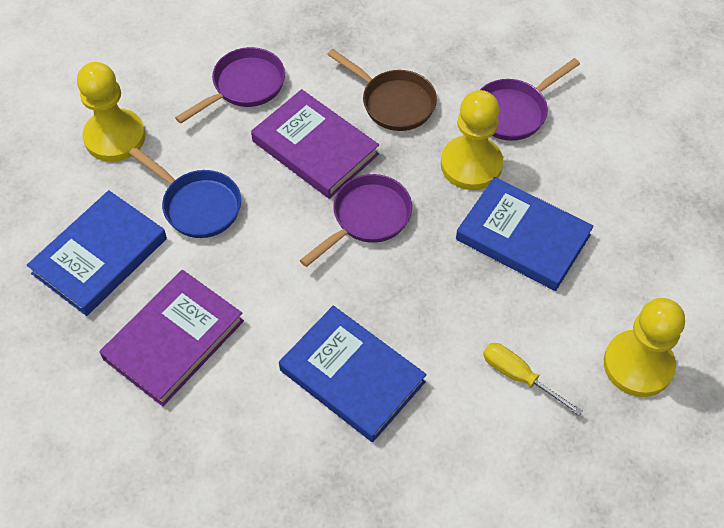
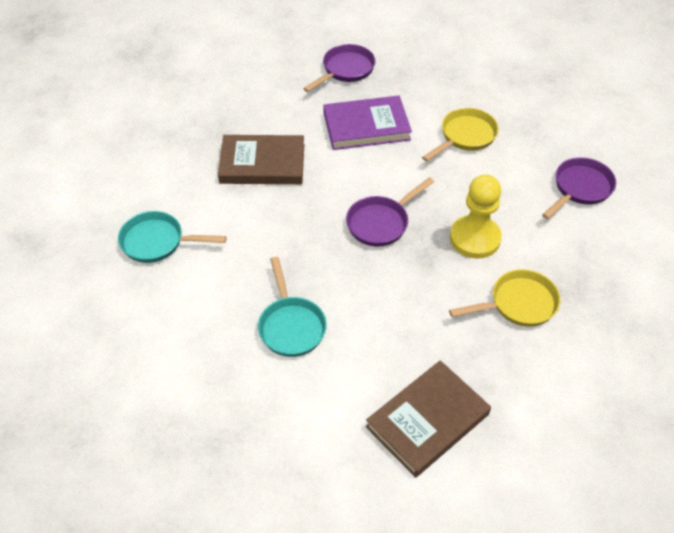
blue book: 3 -> 0
blue pan: 1 -> 0
brown book: 0 -> 2
brown pan: 1 -> 0
purple book: 2 -> 1
turquoise pan: 0 -> 2
yellow pan: 0 -> 2
yellow pawn: 3 -> 1
yellow screwdriver: 1 -> 0

